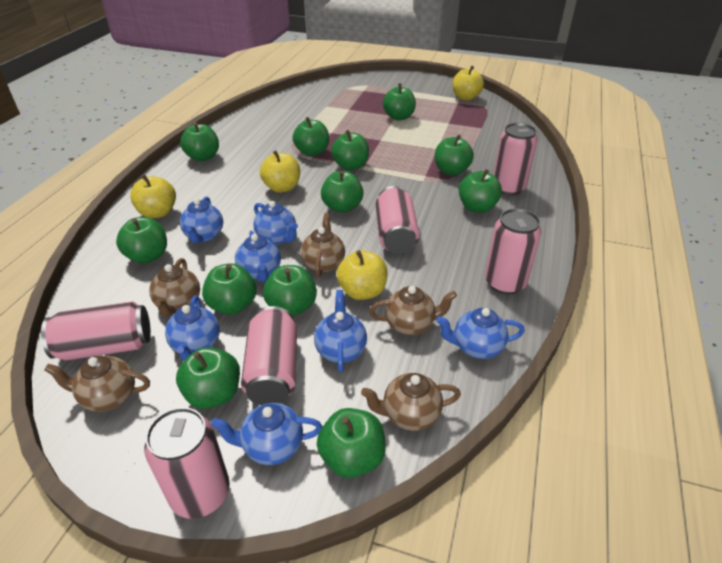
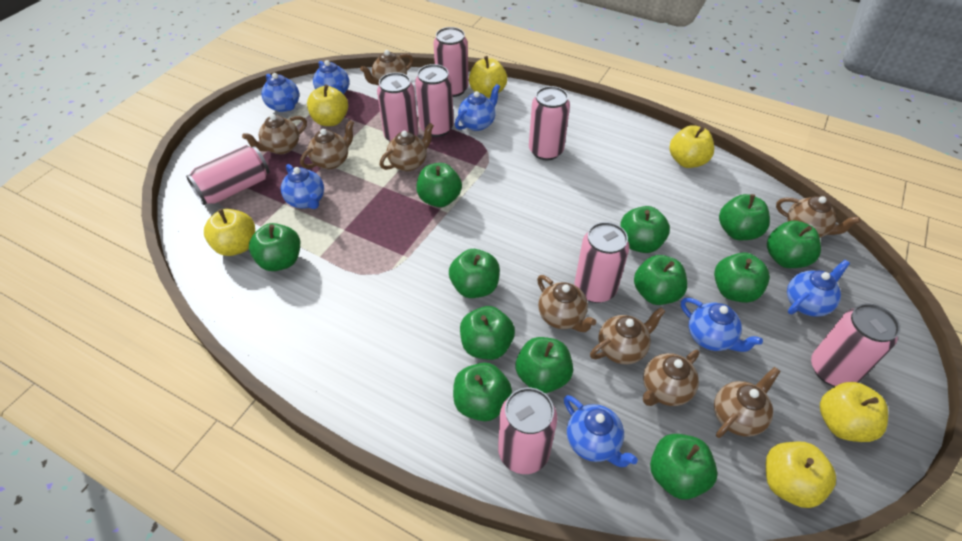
brown teapot: 5 -> 9
pink can: 6 -> 8
yellow apple: 4 -> 6

